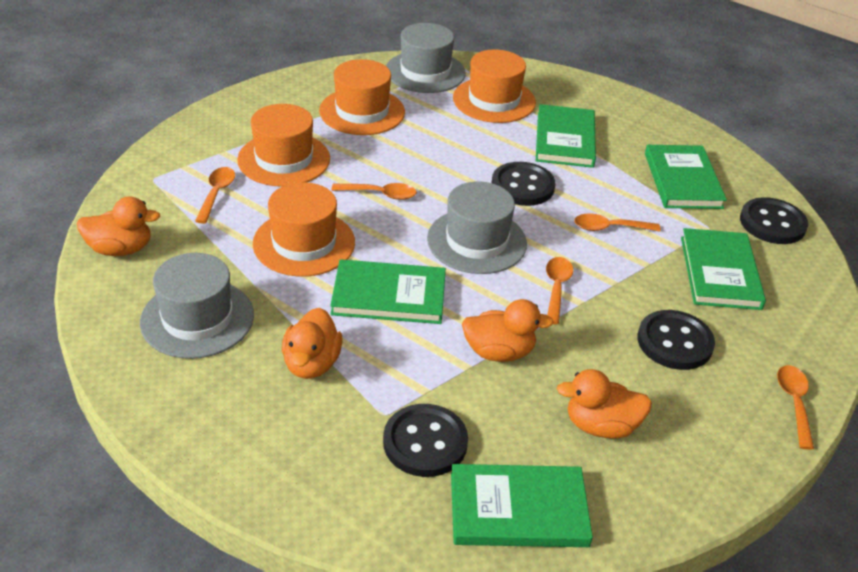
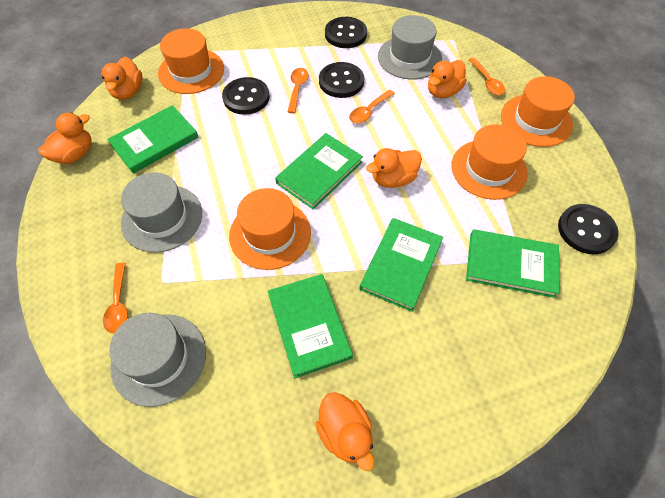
orange duck: 4 -> 5
orange spoon: 5 -> 4

